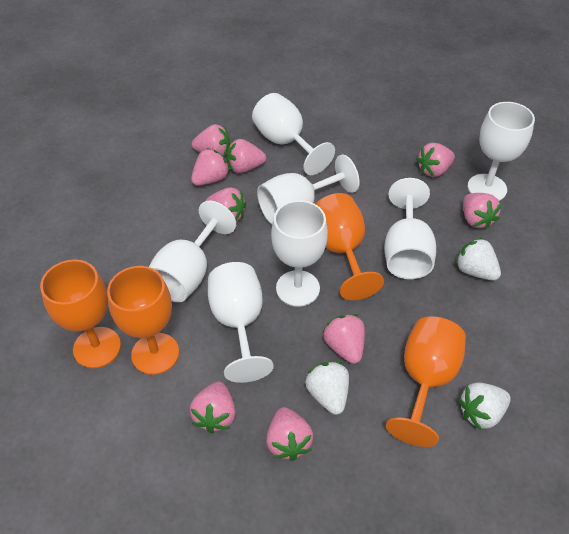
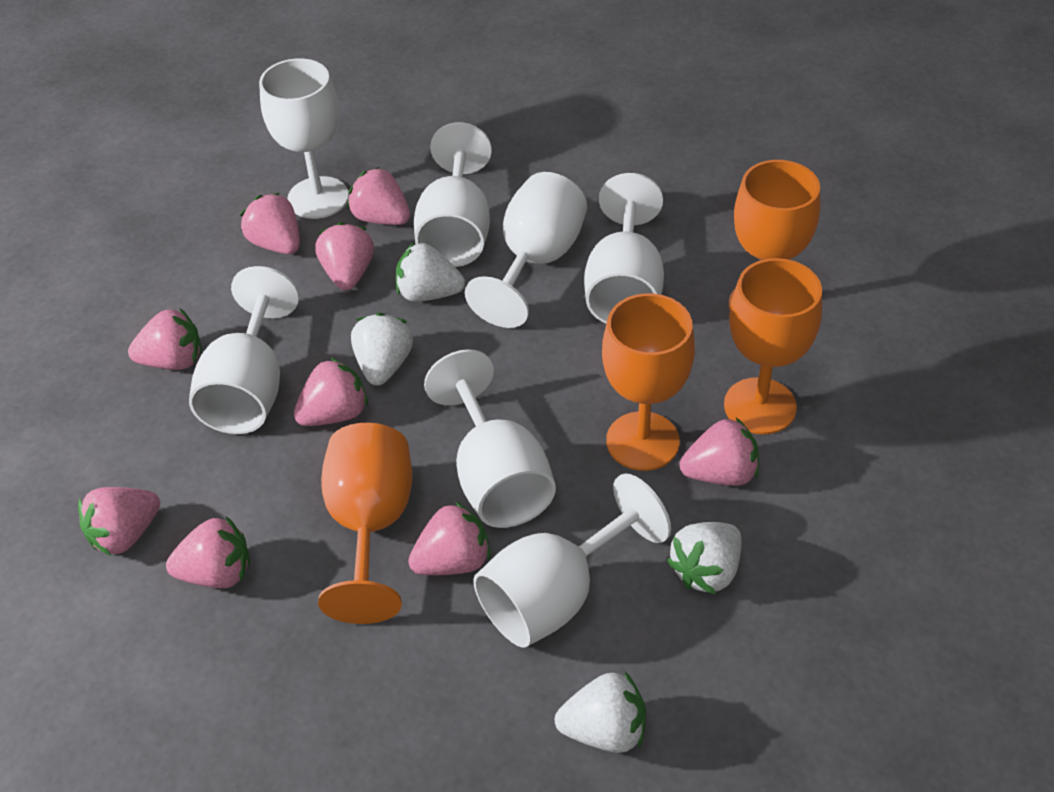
white strawberry: 3 -> 4

